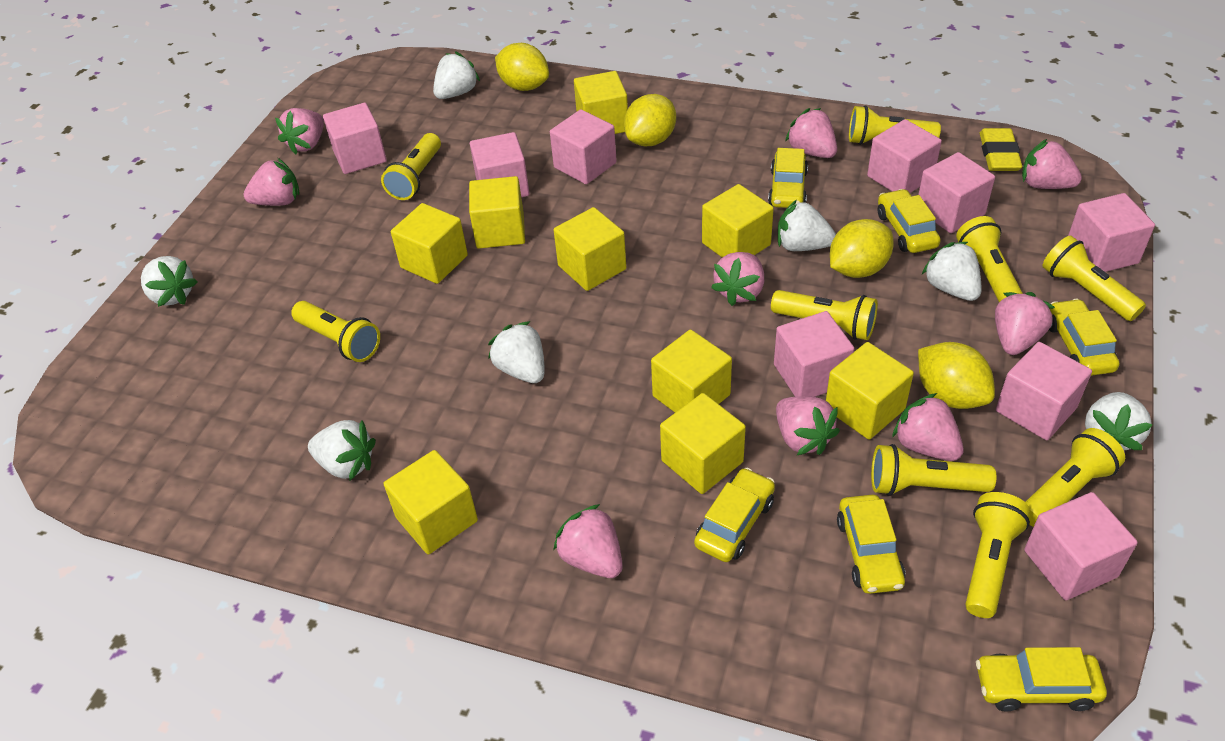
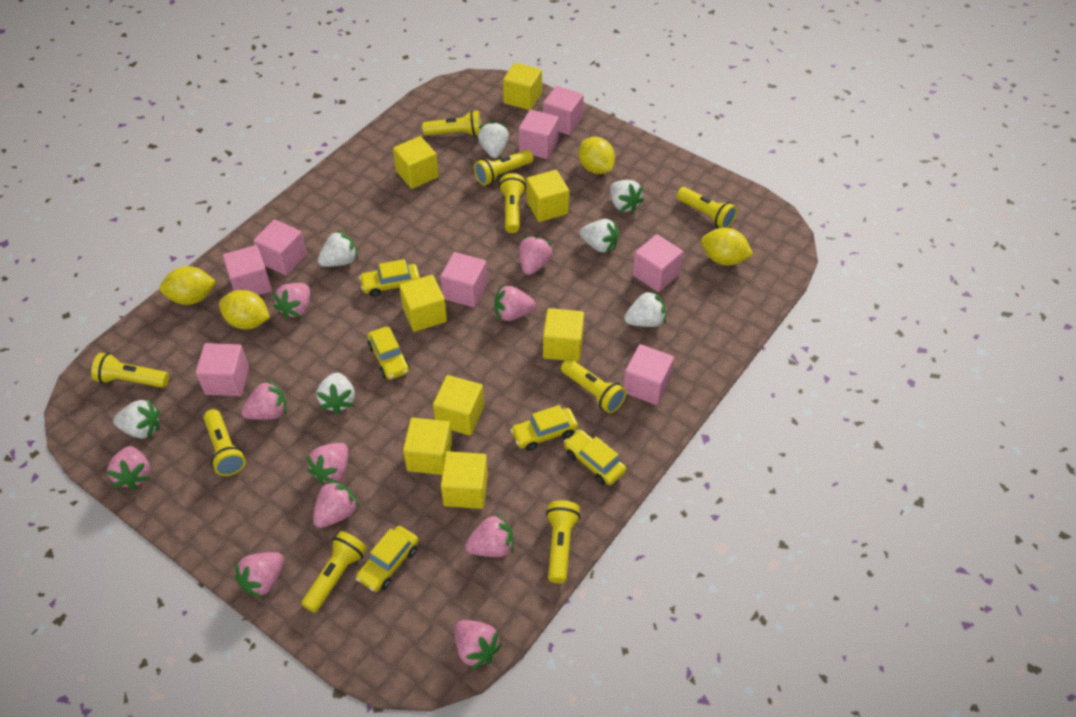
pink cube: 9 -> 8
pink strawberry: 9 -> 10
yellow car: 6 -> 5
yellow cube: 9 -> 8
yellow eraser: 1 -> 0

